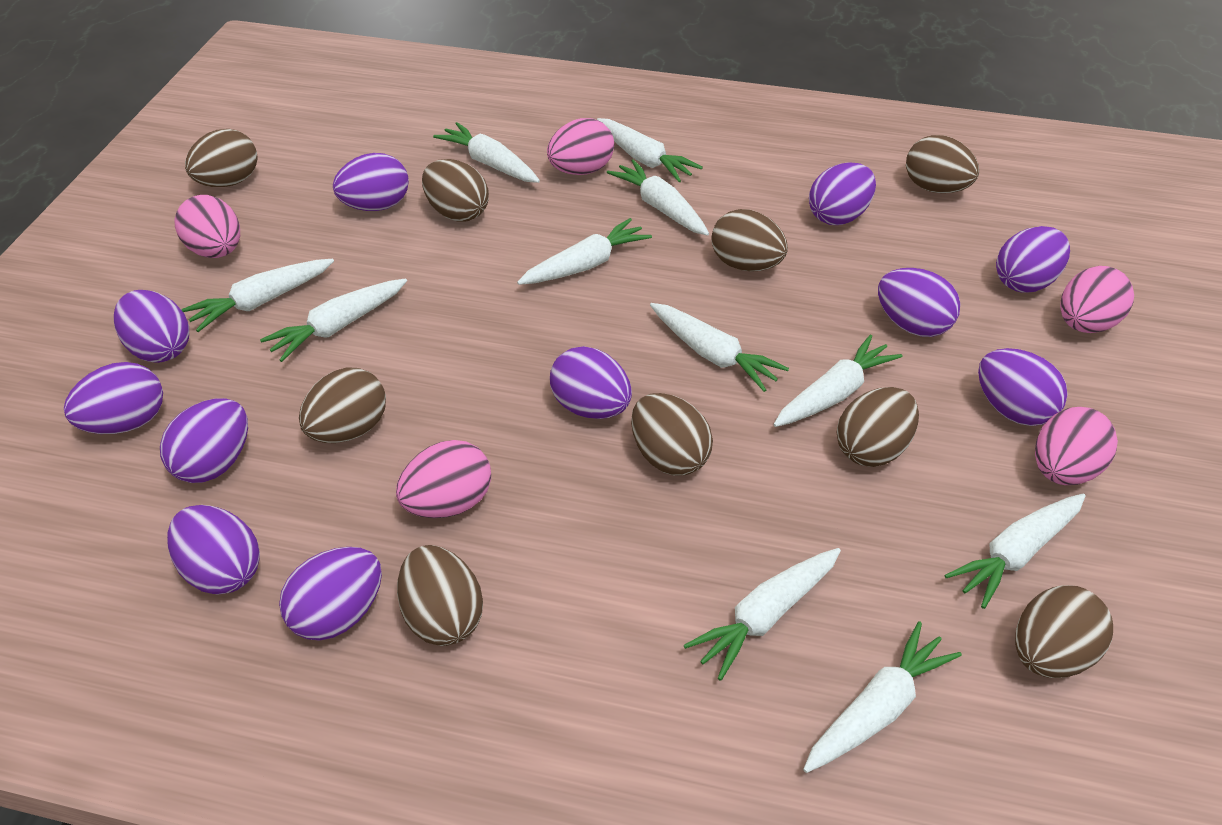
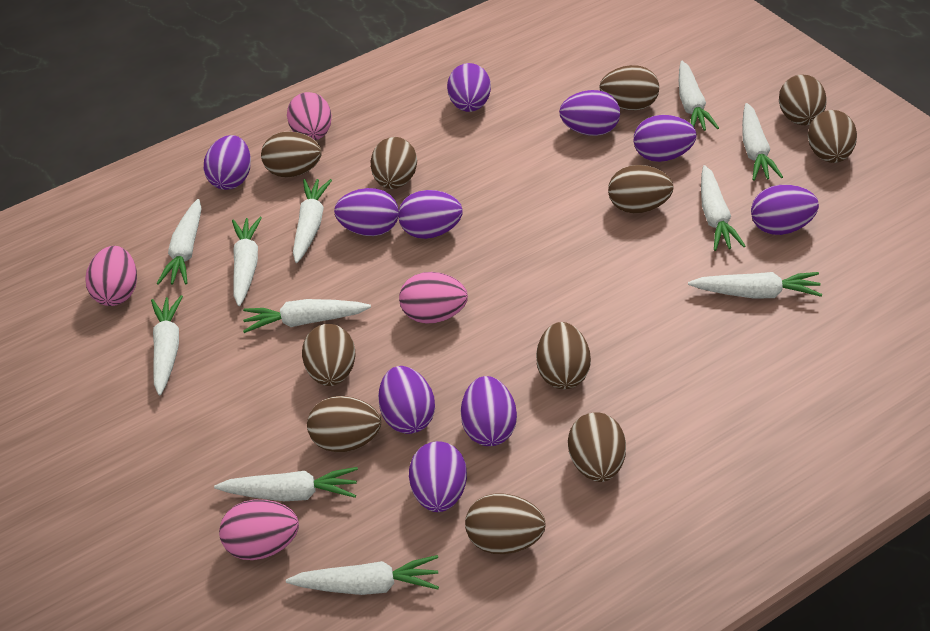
brown egg: 9 -> 11
pink egg: 5 -> 4
purple egg: 11 -> 10

